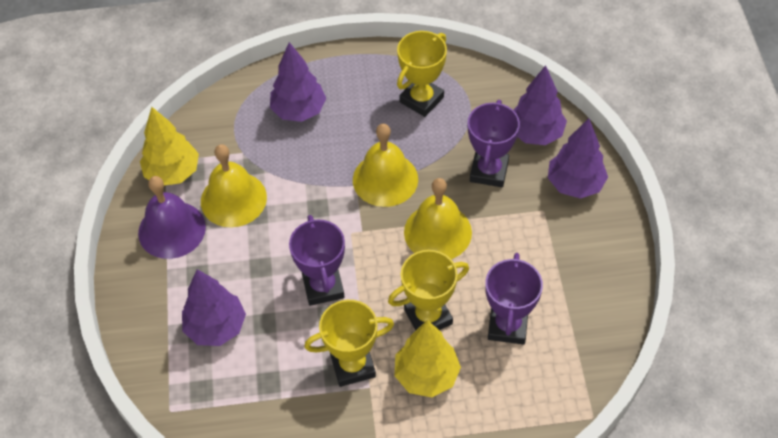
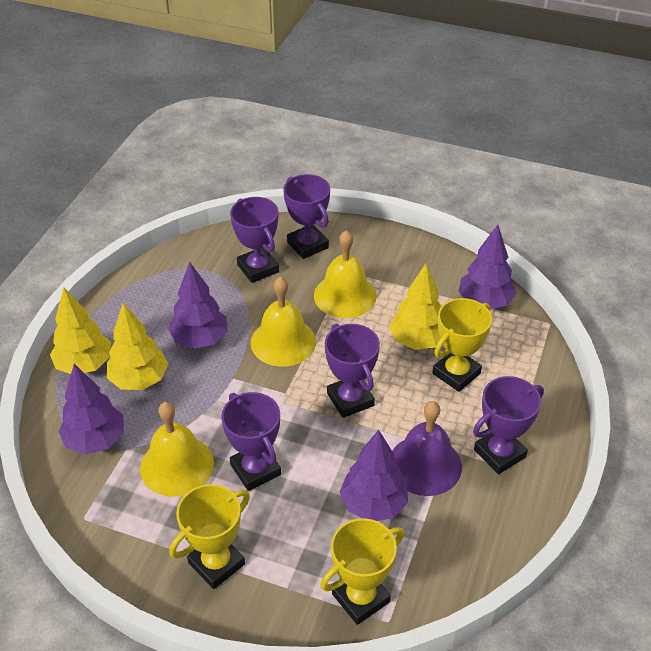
purple trophy: 3 -> 5
yellow tree: 2 -> 3

